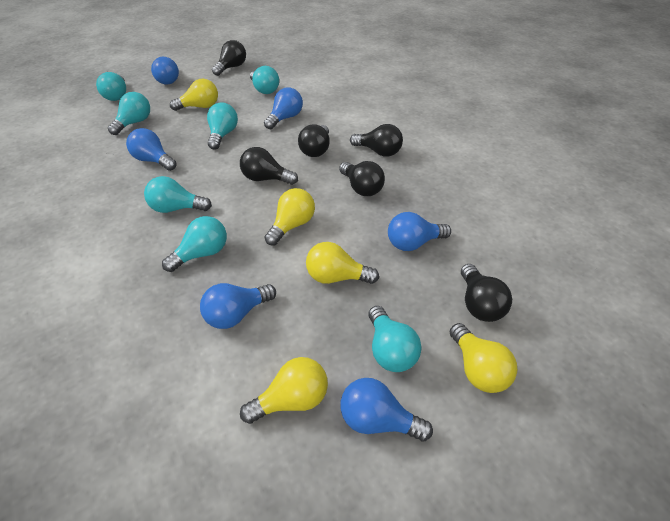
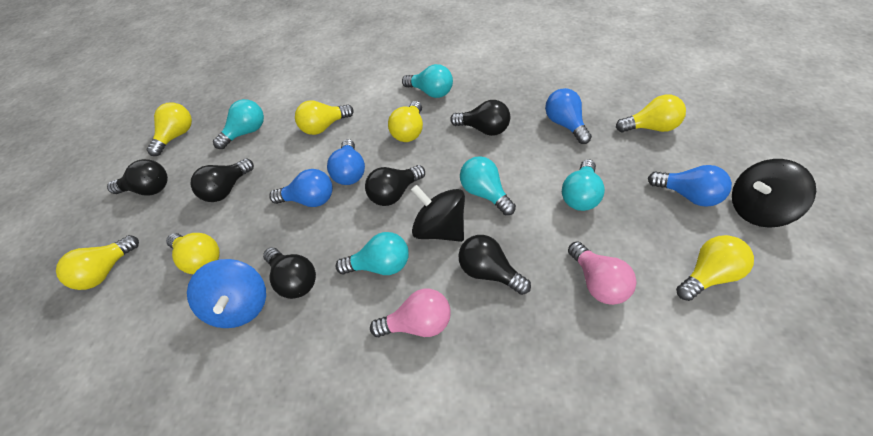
black spinning top: 0 -> 2
blue light bulb: 6 -> 4
blue spinning top: 0 -> 1
pink light bulb: 0 -> 2
turquoise light bulb: 7 -> 5
yellow light bulb: 5 -> 7

